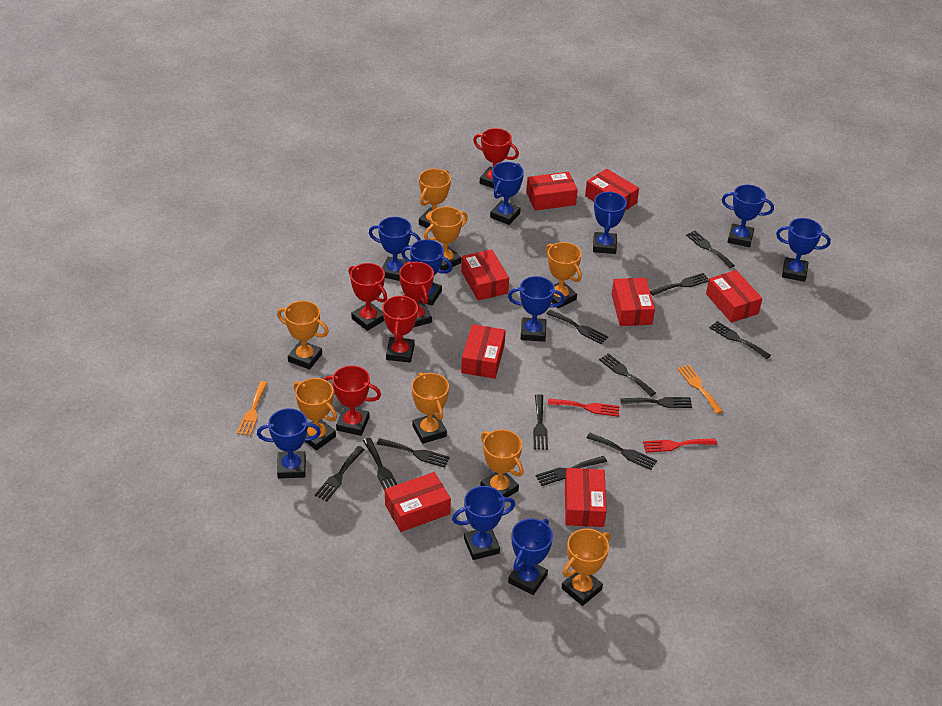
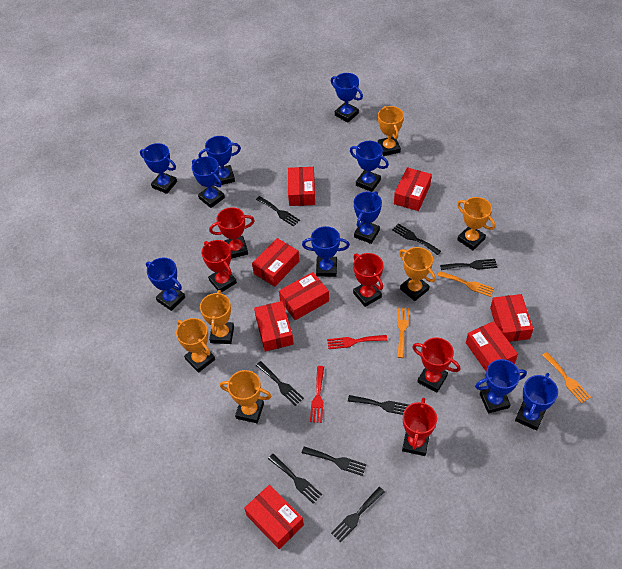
black fork: 12 -> 8
orange fork: 2 -> 3
orange trophy: 8 -> 6

